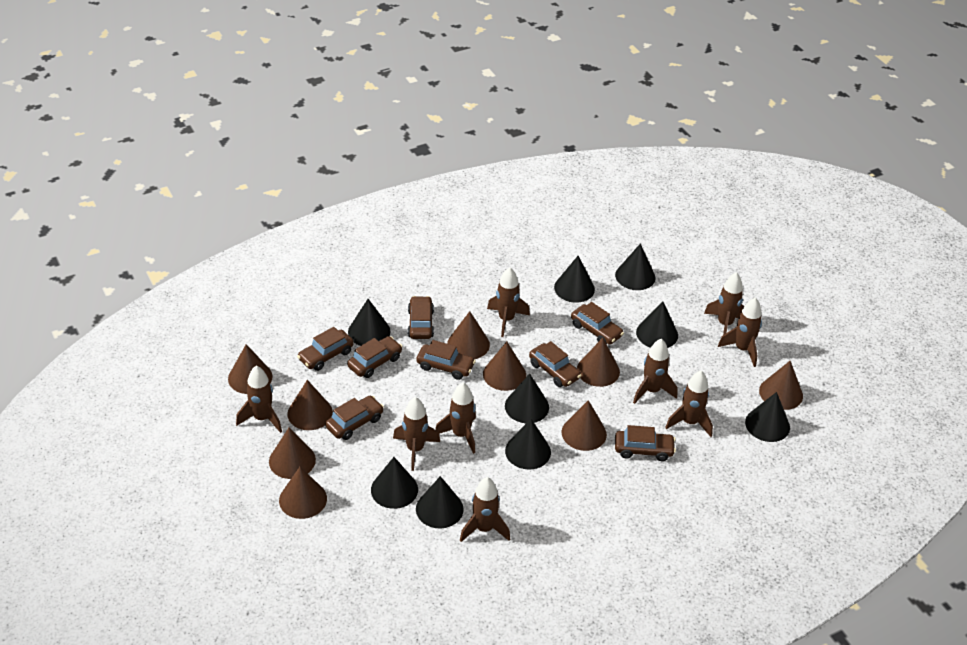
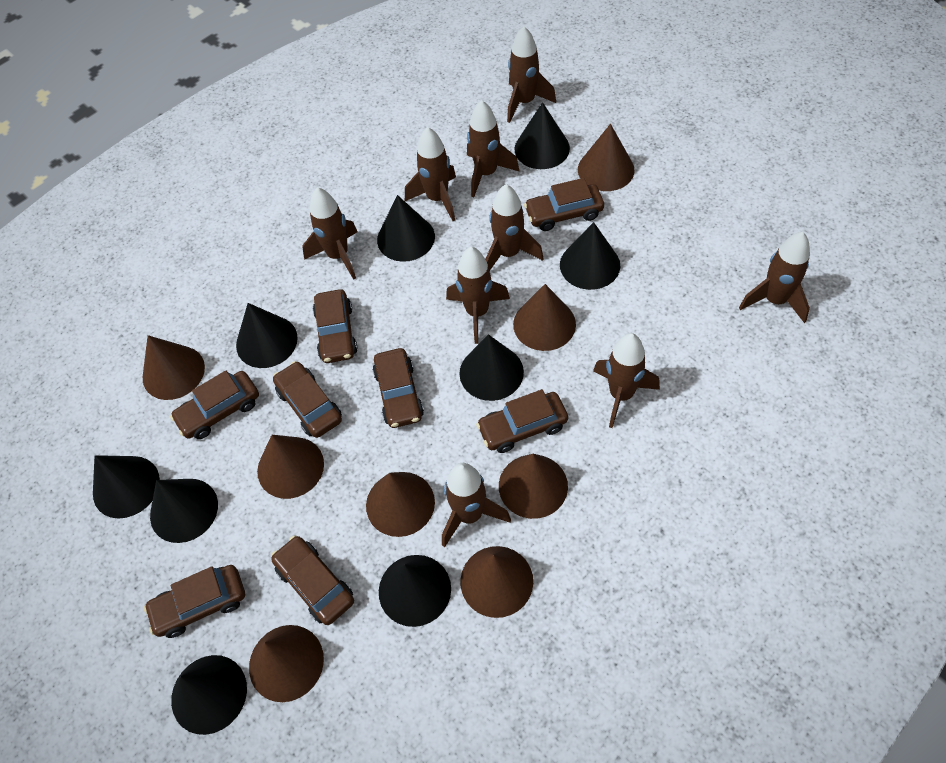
brown cone: 9 -> 8

